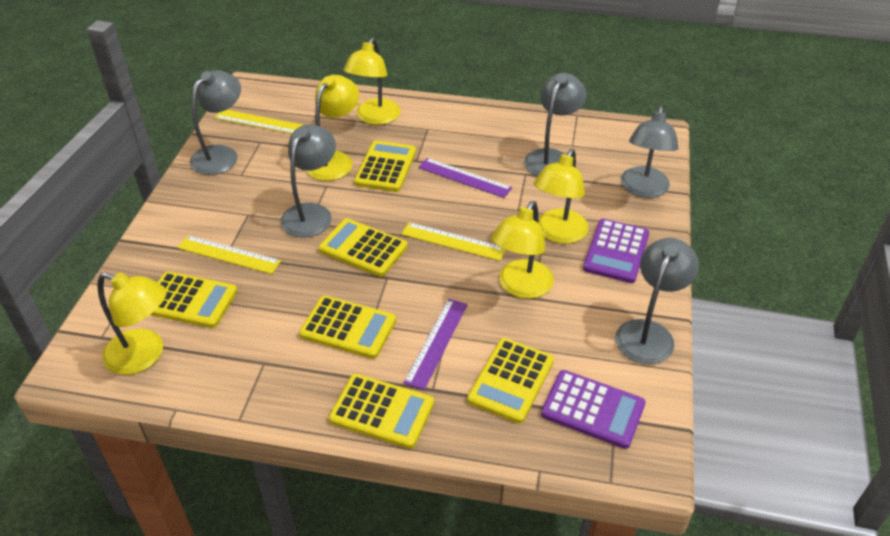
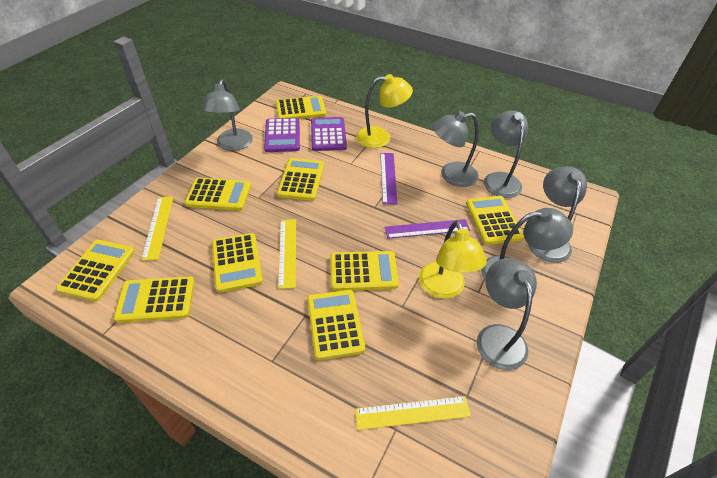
grey lamp: 5 -> 6
yellow calculator: 6 -> 9
yellow lamp: 5 -> 2

